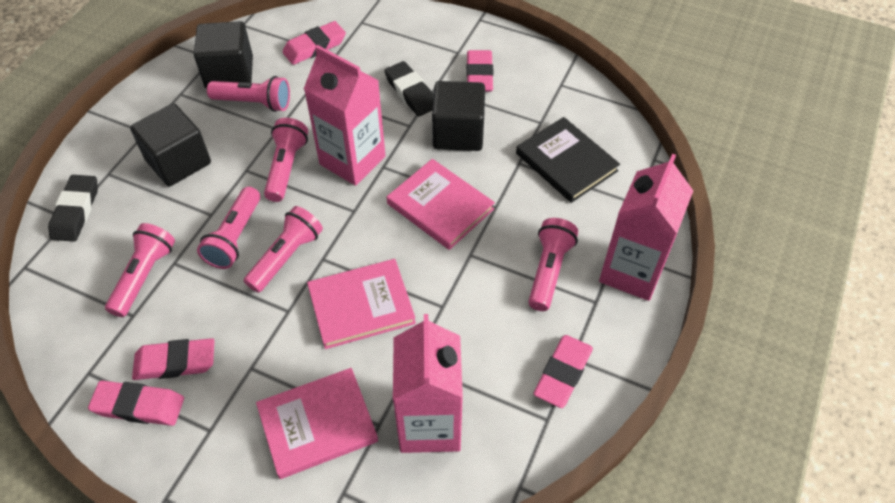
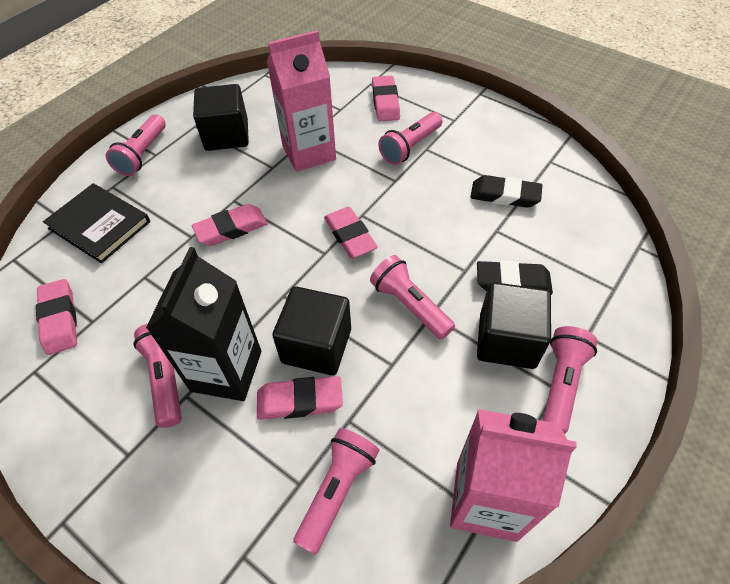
black carton: 0 -> 1
pink book: 3 -> 0
pink carton: 3 -> 2

